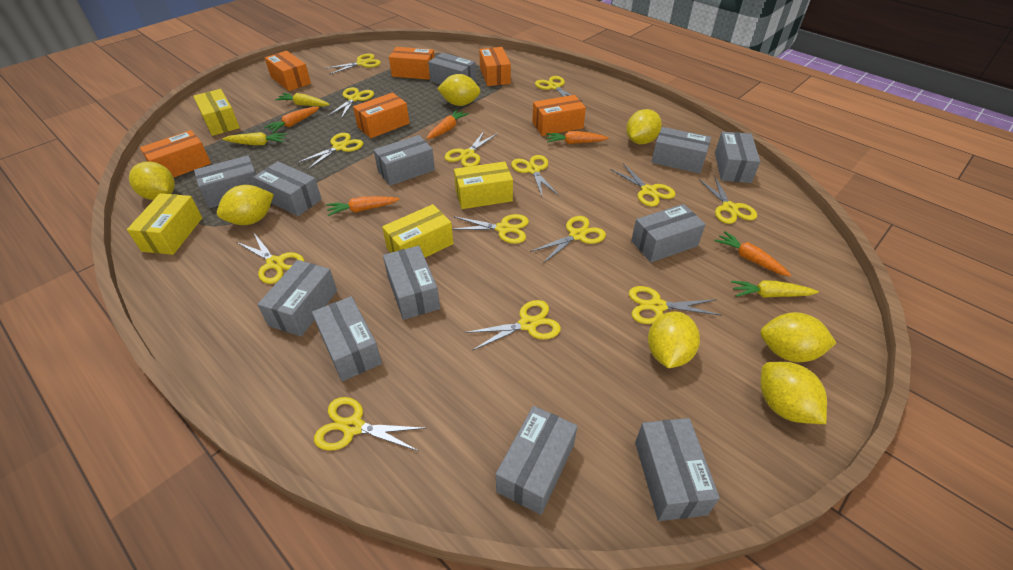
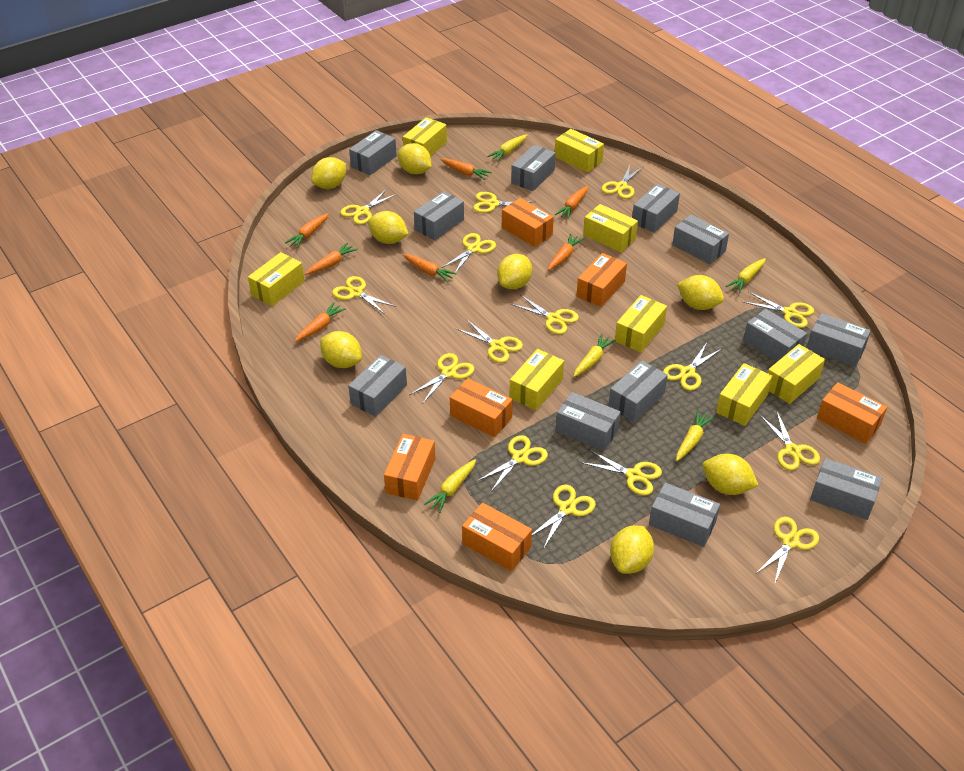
orange carrot: 5 -> 7
yellow box: 4 -> 8
yellow carrot: 3 -> 5
yellow lemon: 7 -> 8
yellow scissors: 14 -> 15

